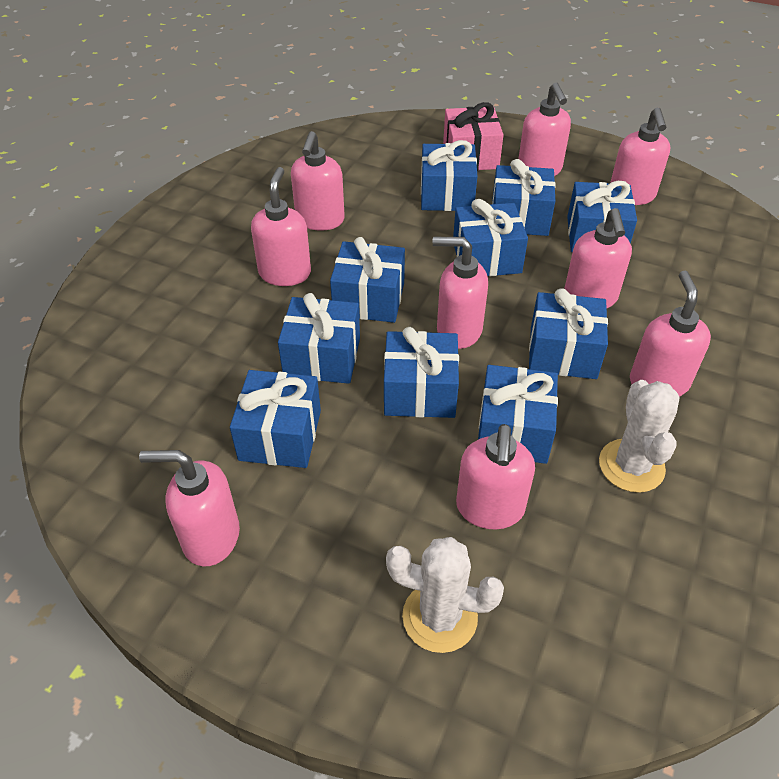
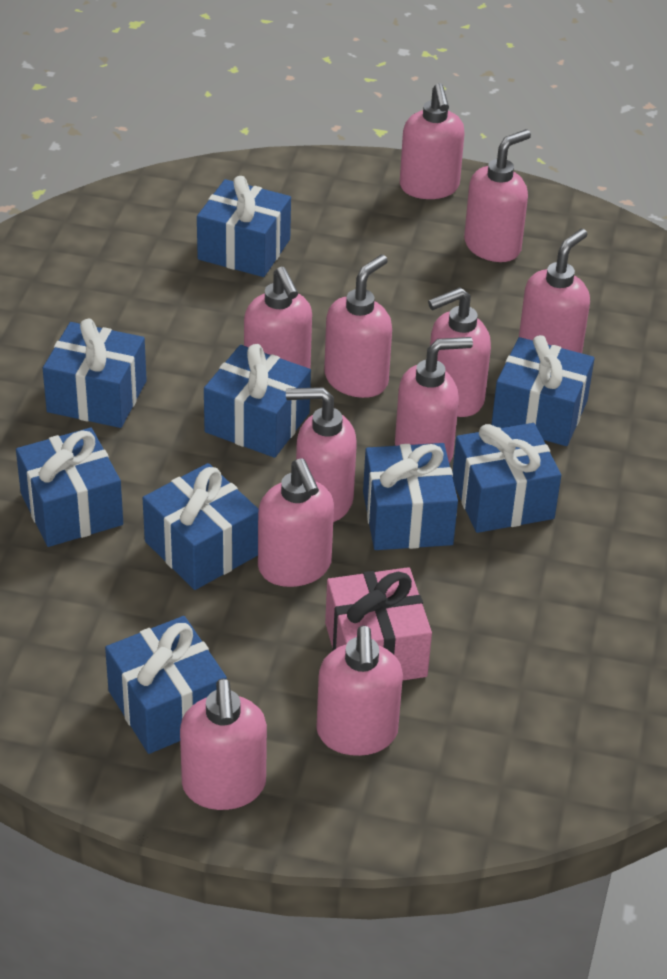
blue gift: 10 -> 9
pink soap dispenser: 9 -> 11
white cactus: 2 -> 0

